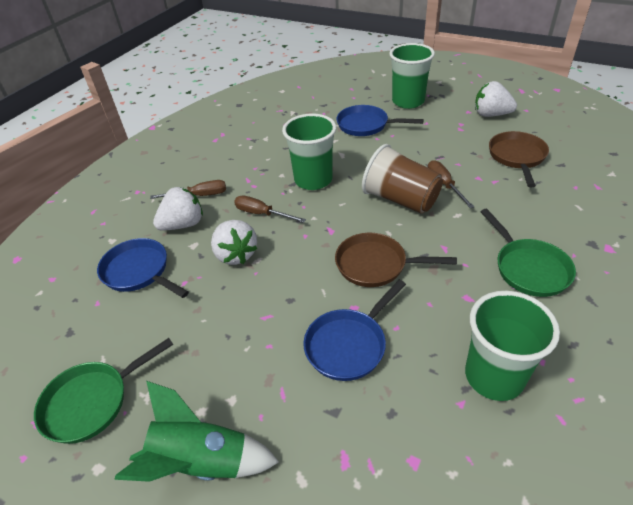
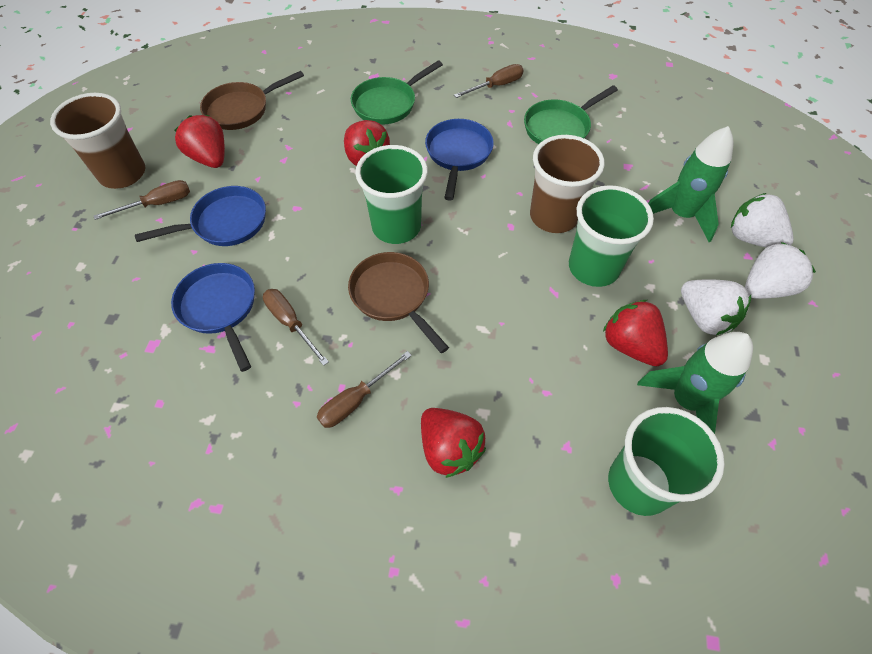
brown cup: 1 -> 2
brown screwdriver: 3 -> 4
green rocket: 1 -> 2
red strawberry: 0 -> 4

